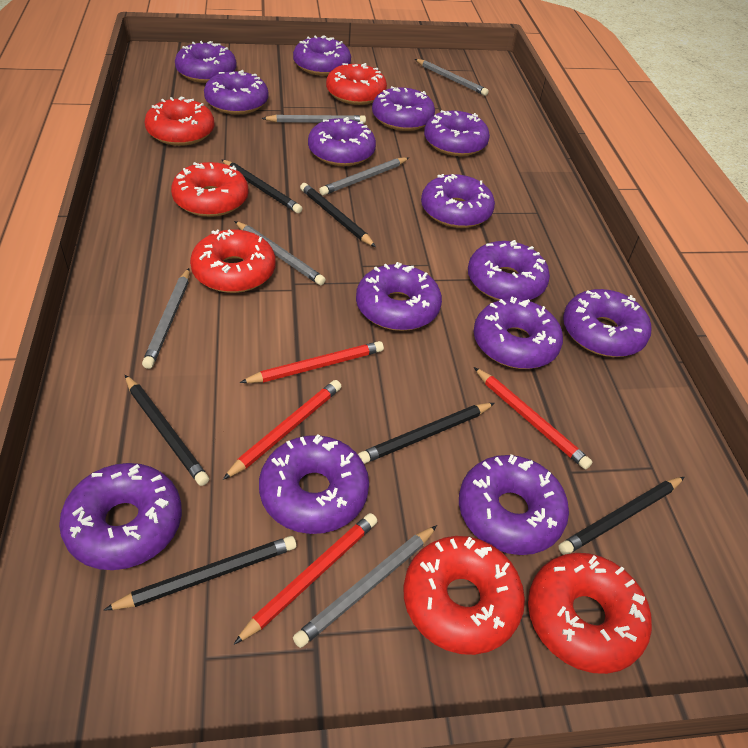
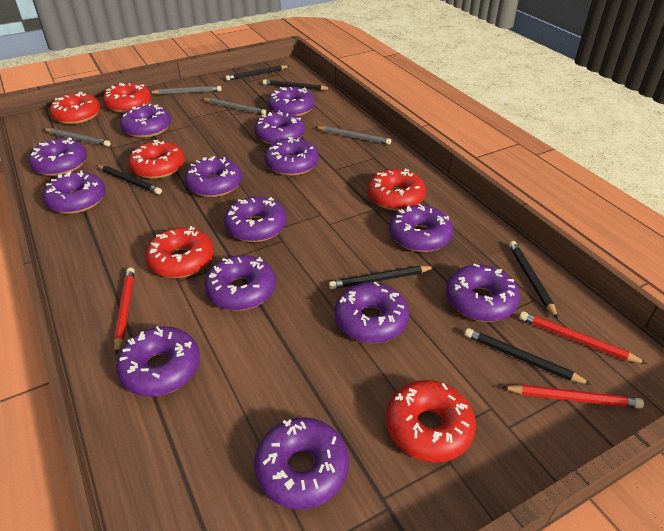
grey pencil: 6 -> 4
red pencil: 4 -> 3

